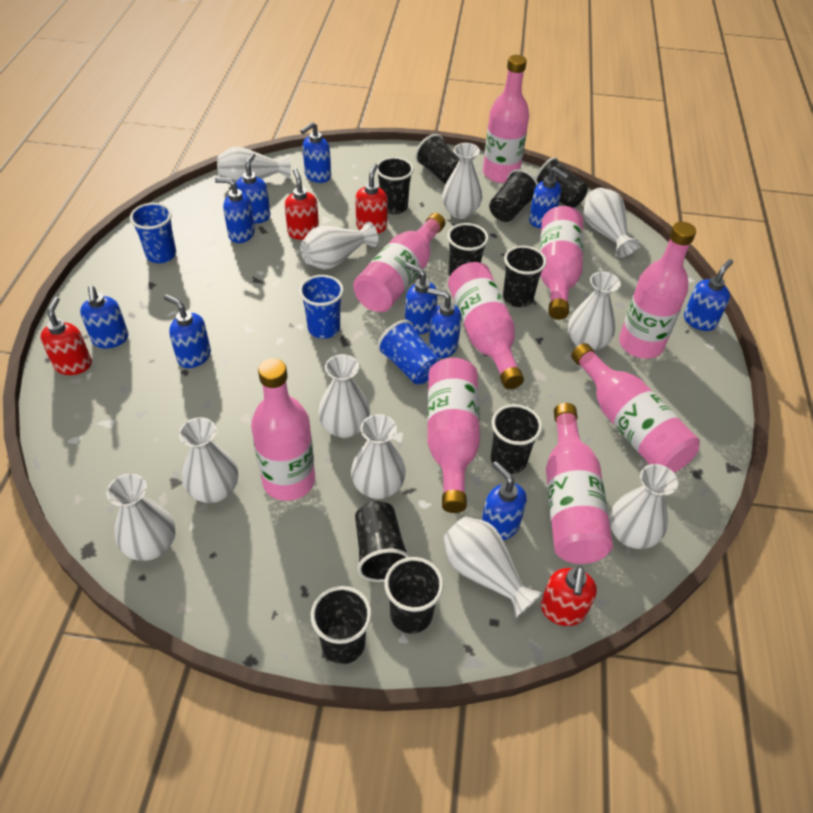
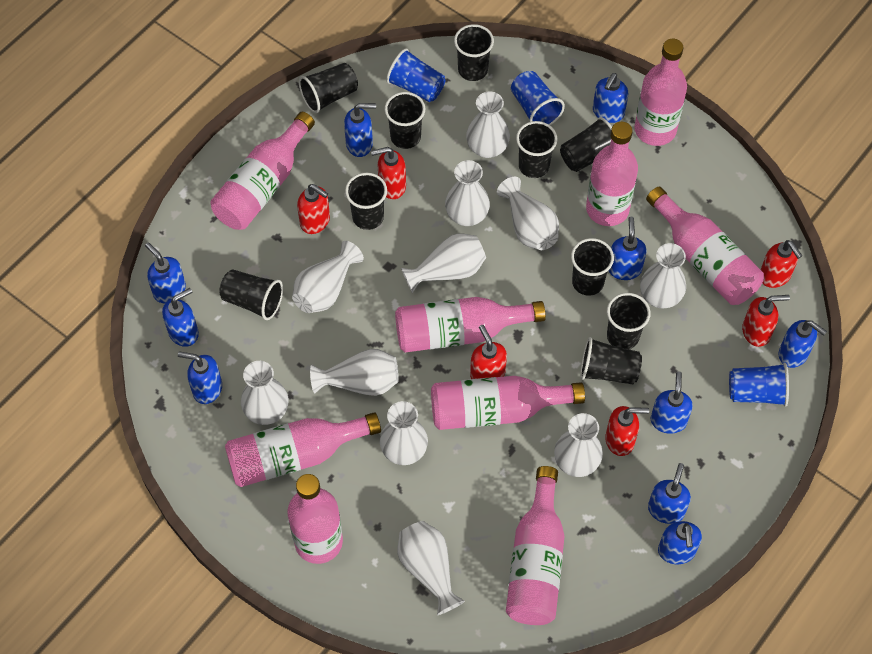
red soap dispenser: 4 -> 6

